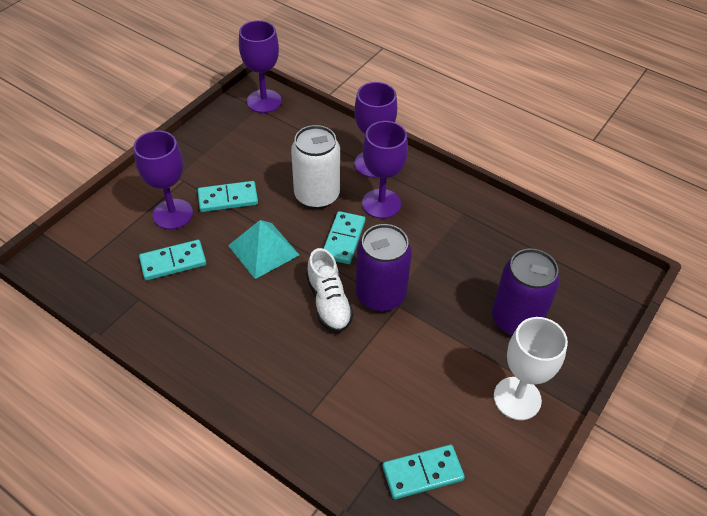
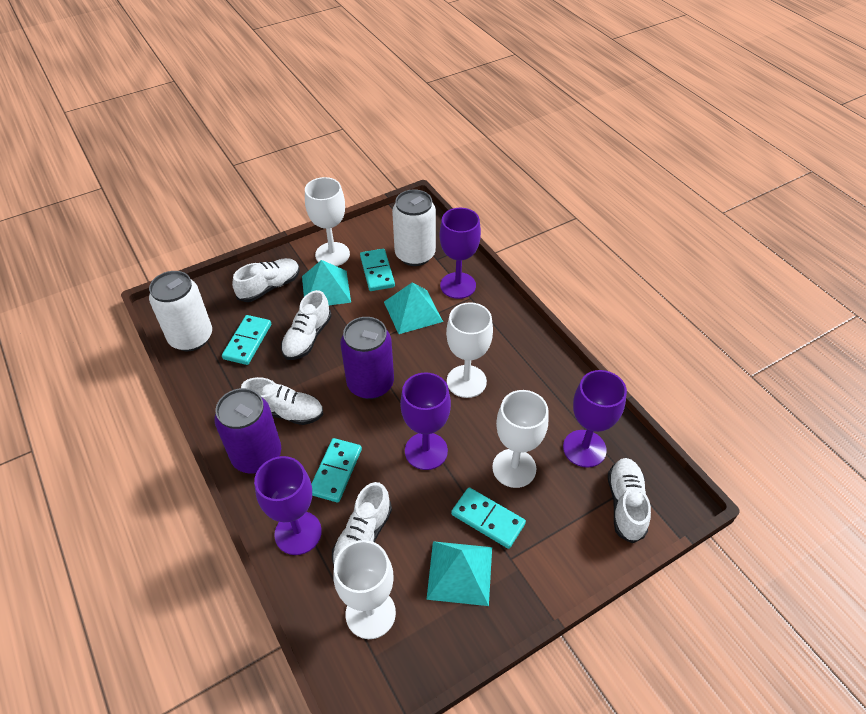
turquoise pyramid: 1 -> 3
white can: 1 -> 2
white goblet: 1 -> 4
white shoe: 1 -> 5

